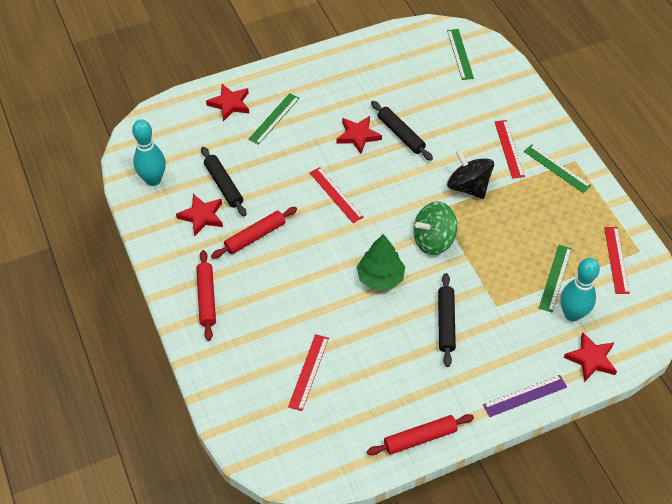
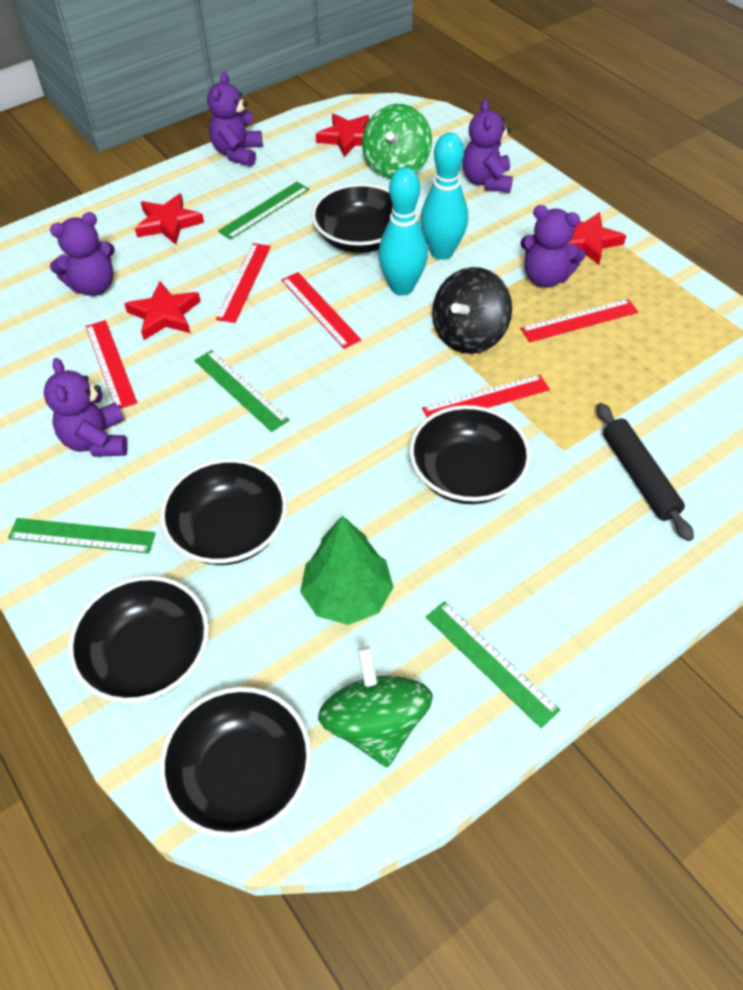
black bowl: 0 -> 5
black rolling pin: 3 -> 1
green spinning top: 1 -> 2
purple ruler: 1 -> 0
purple teddy bear: 0 -> 5
red rolling pin: 3 -> 0
red ruler: 4 -> 5

